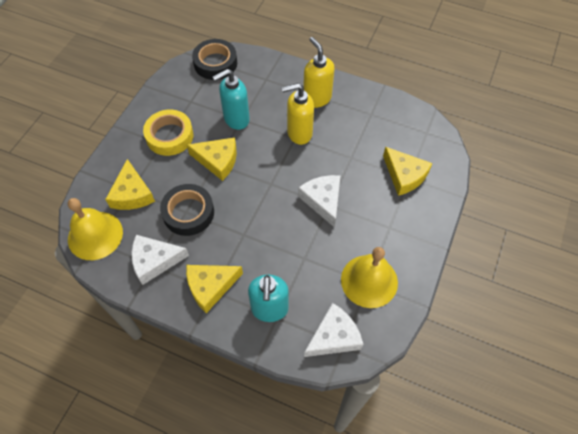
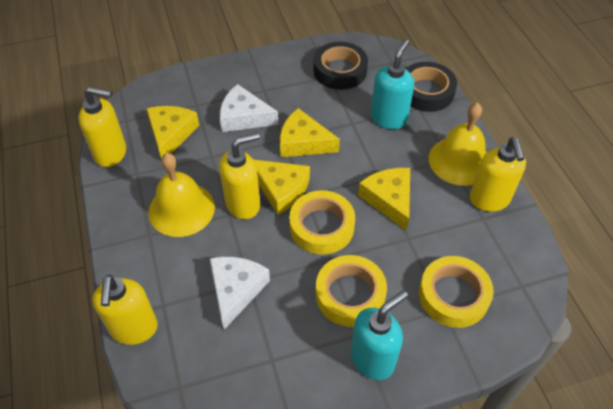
white cheese: 3 -> 2
yellow soap dispenser: 2 -> 4
yellow tape: 1 -> 3

